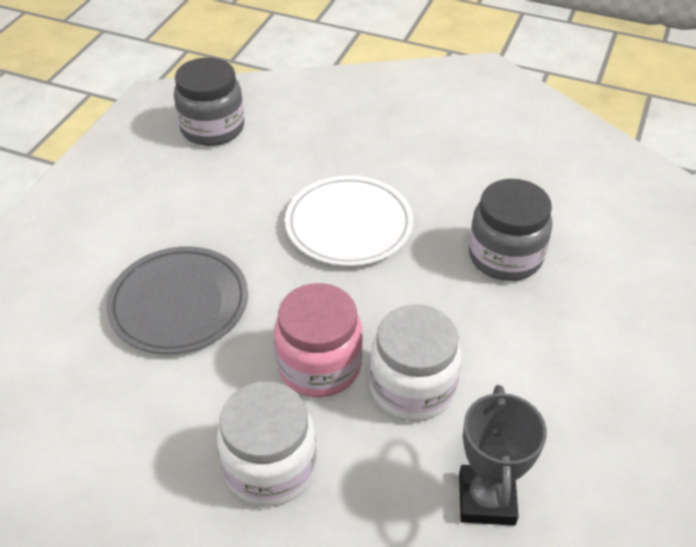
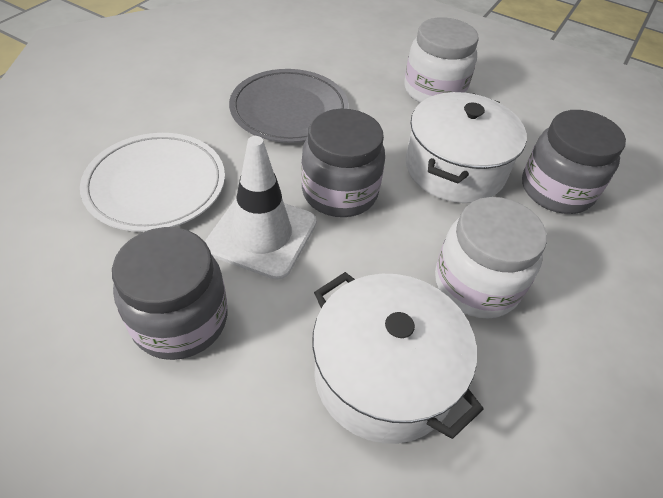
grey jar: 2 -> 3
grey trophy: 1 -> 0
pink jar: 1 -> 0
white pot: 0 -> 2
white traffic cone: 0 -> 1

